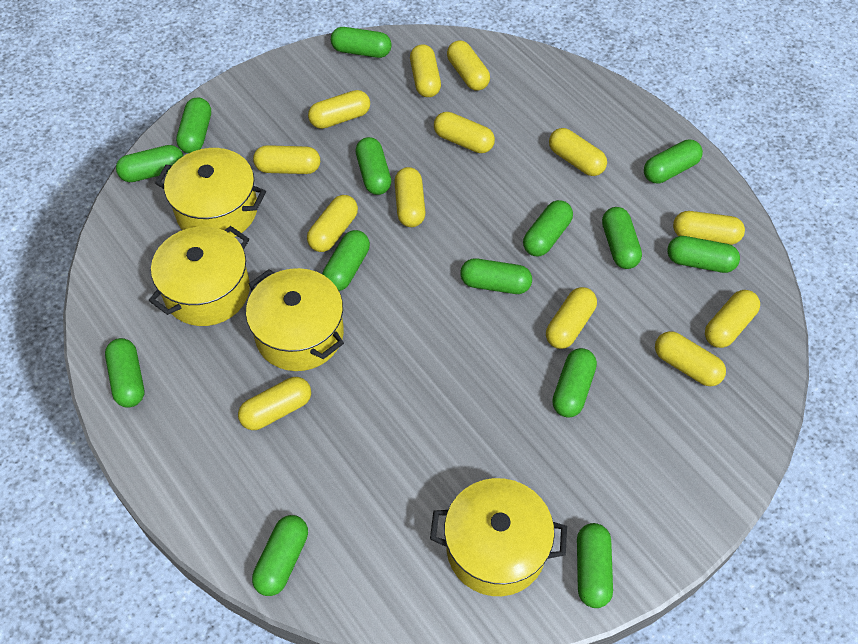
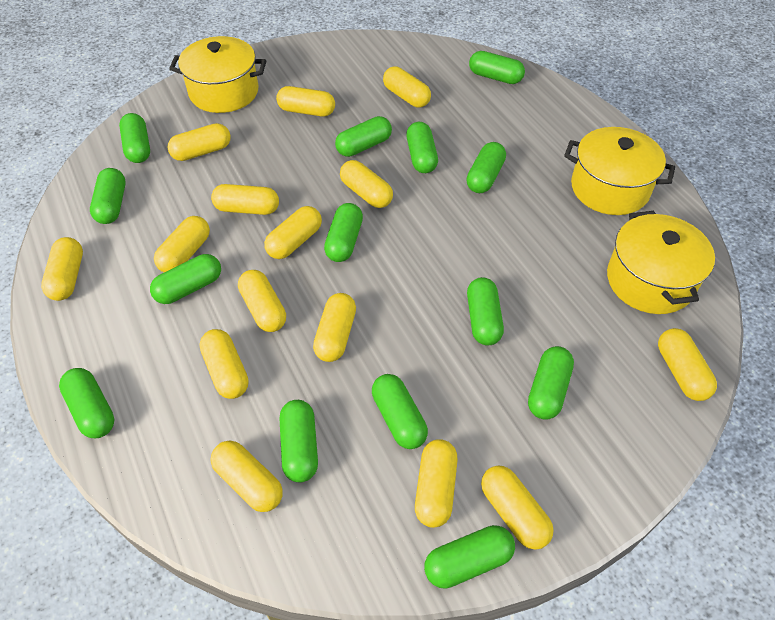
yellow capsule: 13 -> 15
yellow pot: 4 -> 3

